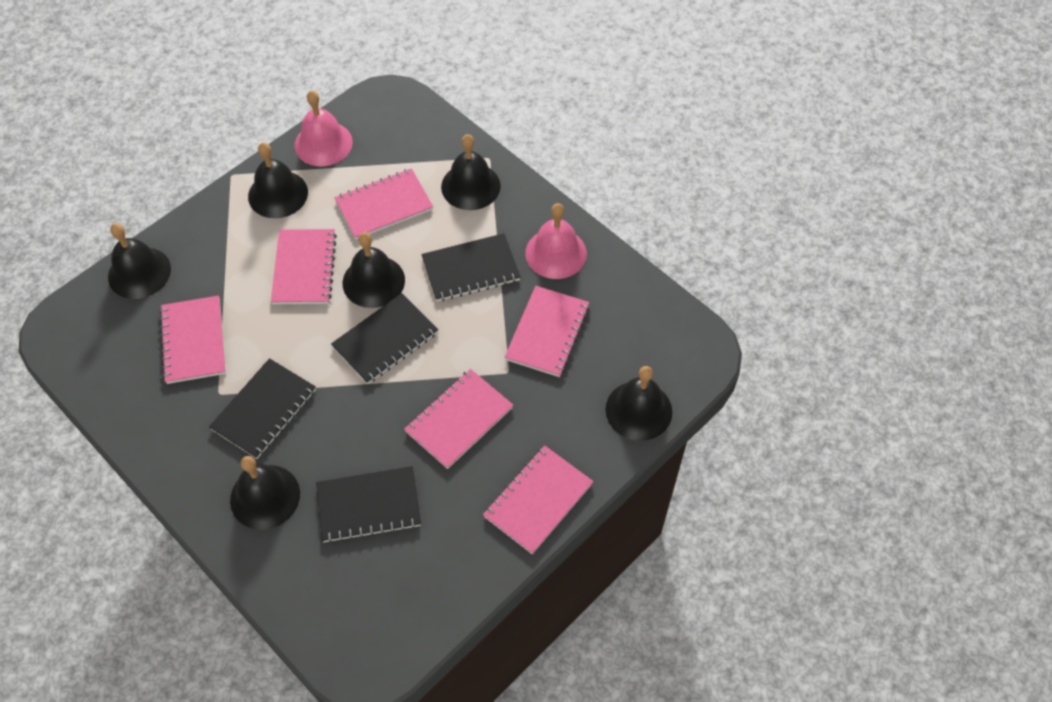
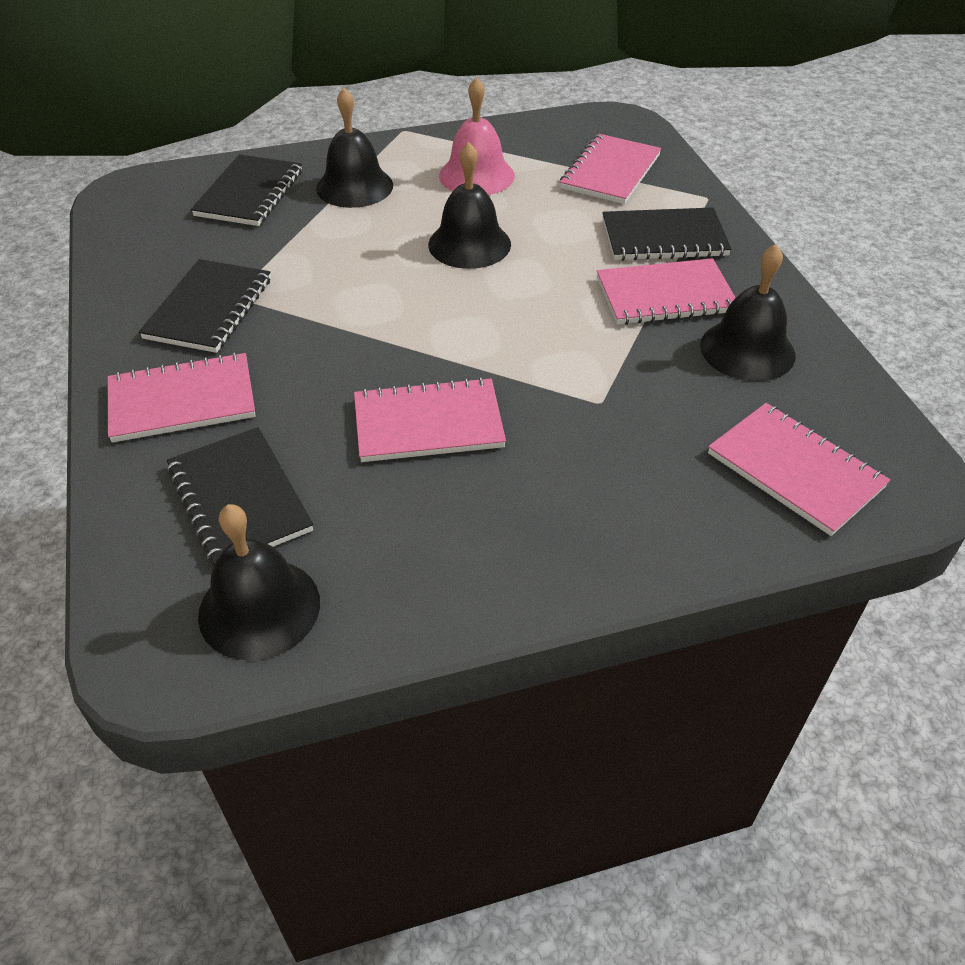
black bell: 6 -> 4
pink bell: 2 -> 1
pink notebook: 6 -> 5

